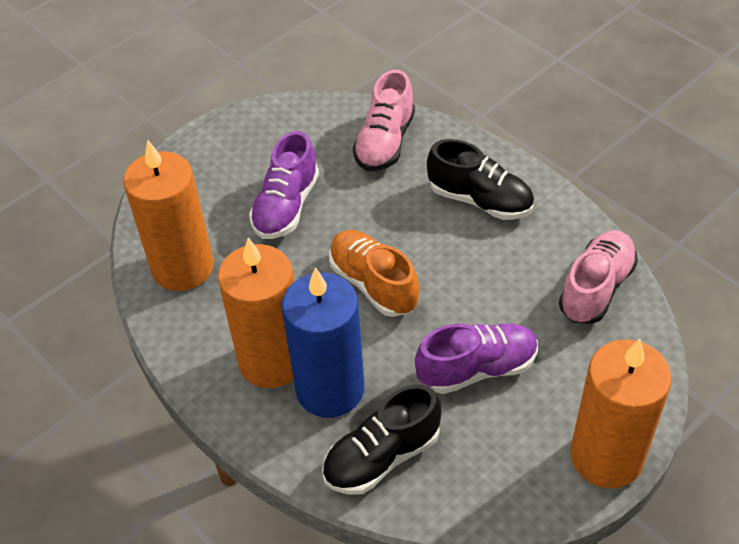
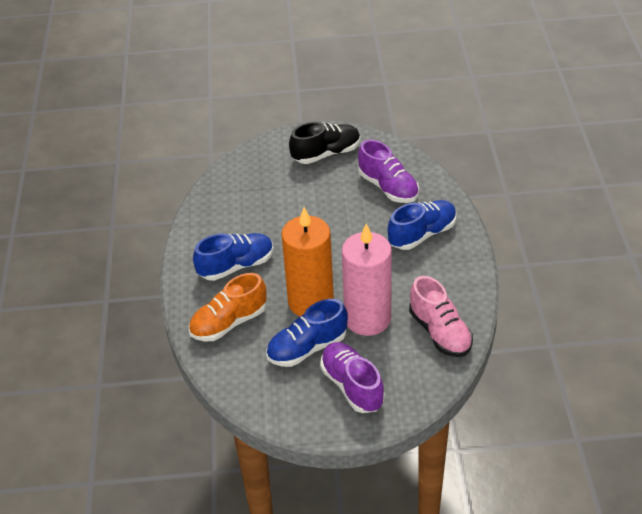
black shoe: 2 -> 1
blue candle: 1 -> 0
blue shoe: 0 -> 3
orange candle: 3 -> 1
pink candle: 0 -> 1
pink shoe: 2 -> 1

